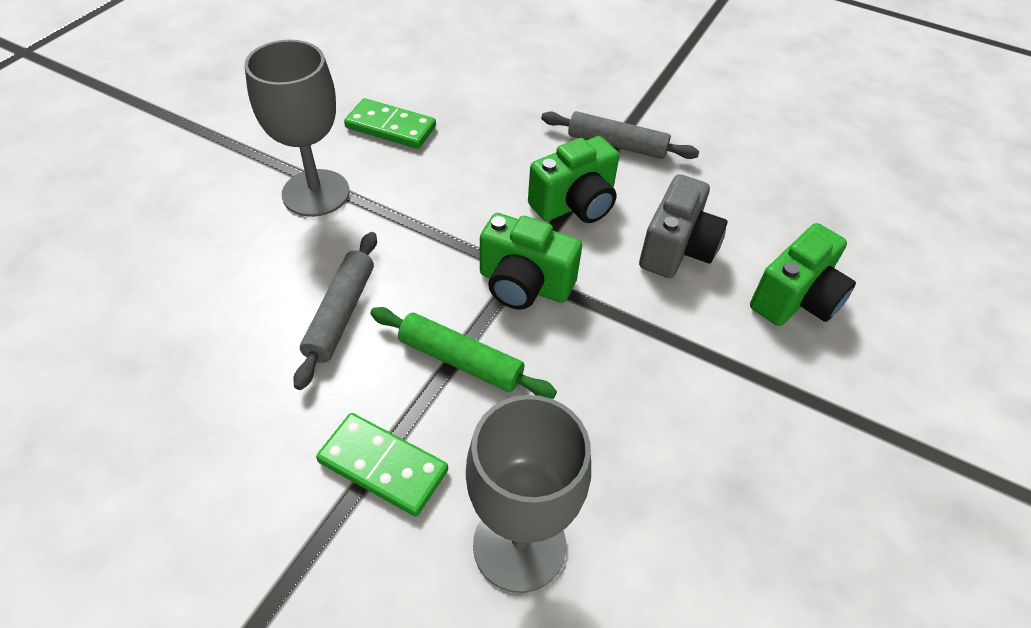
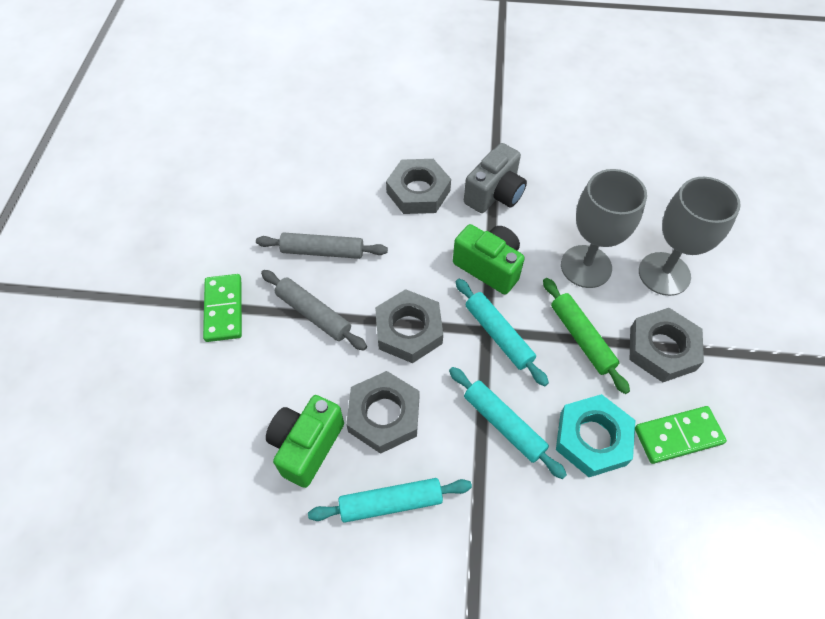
green camera: 3 -> 2
grey nut: 0 -> 4
turquoise nut: 0 -> 1
turquoise rolling pin: 0 -> 3

